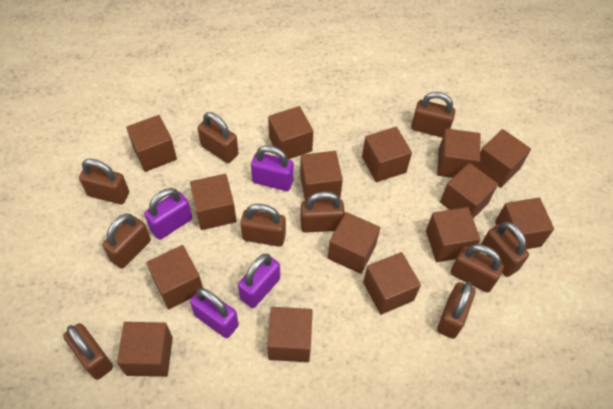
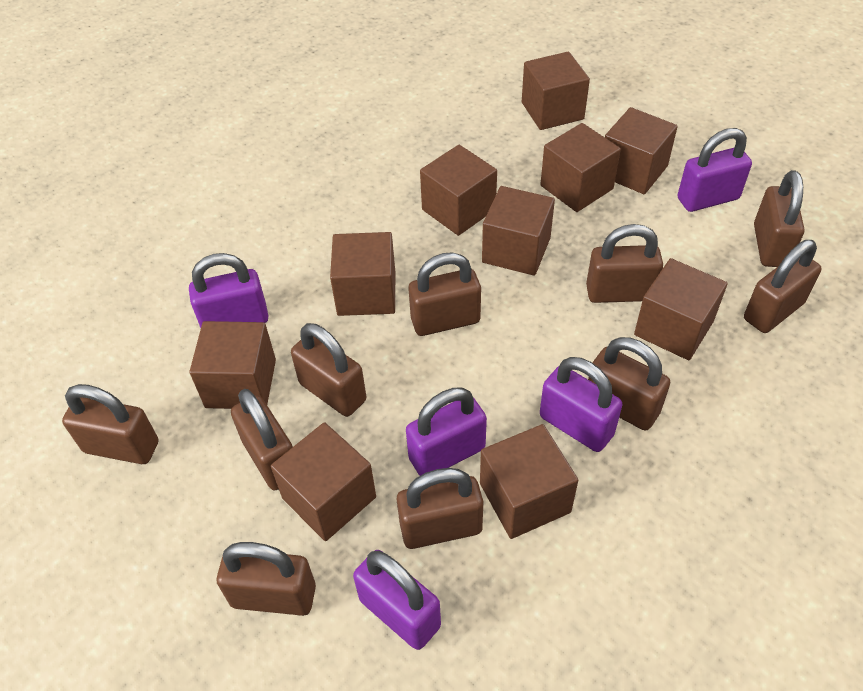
brown cube: 15 -> 10
purple padlock: 4 -> 5

